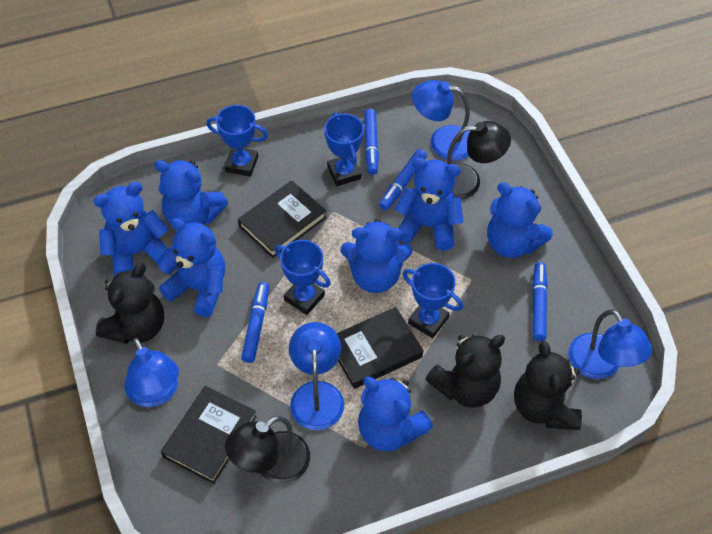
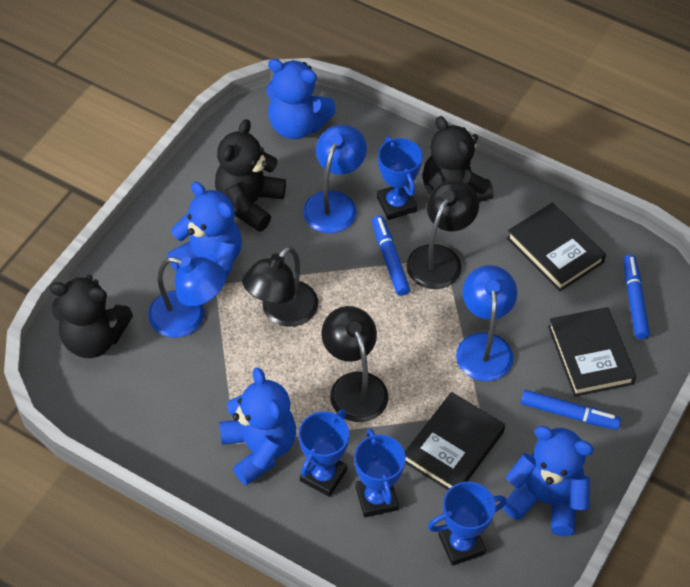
black lamp: 2 -> 3
blue lamp: 4 -> 3
blue marker: 4 -> 3
blue teddy bear: 7 -> 4

